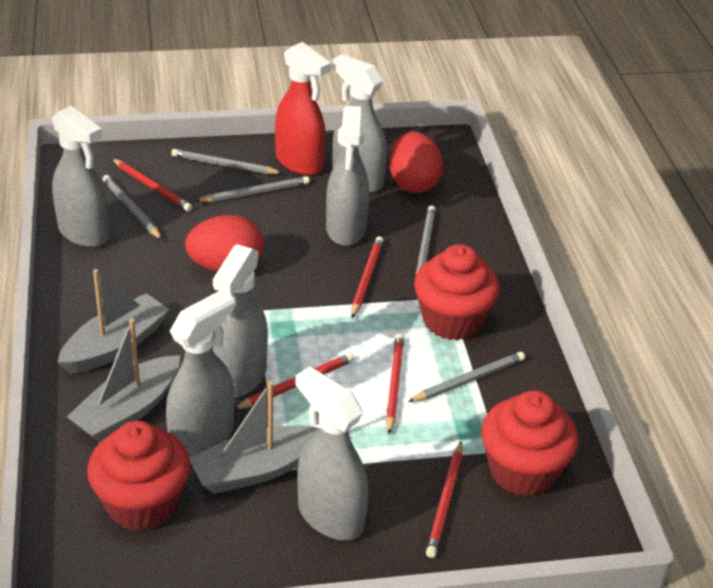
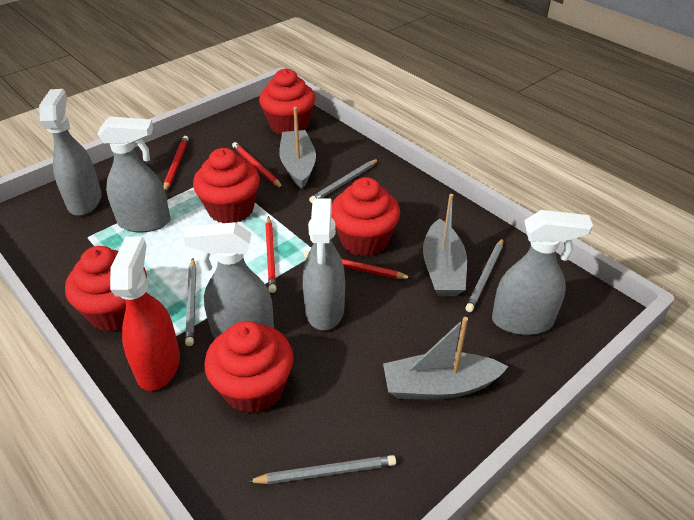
grey pencil: 5 -> 4
grey spray bottle: 6 -> 5
red cupcake: 3 -> 5
red egg: 2 -> 0
red pencil: 5 -> 4

